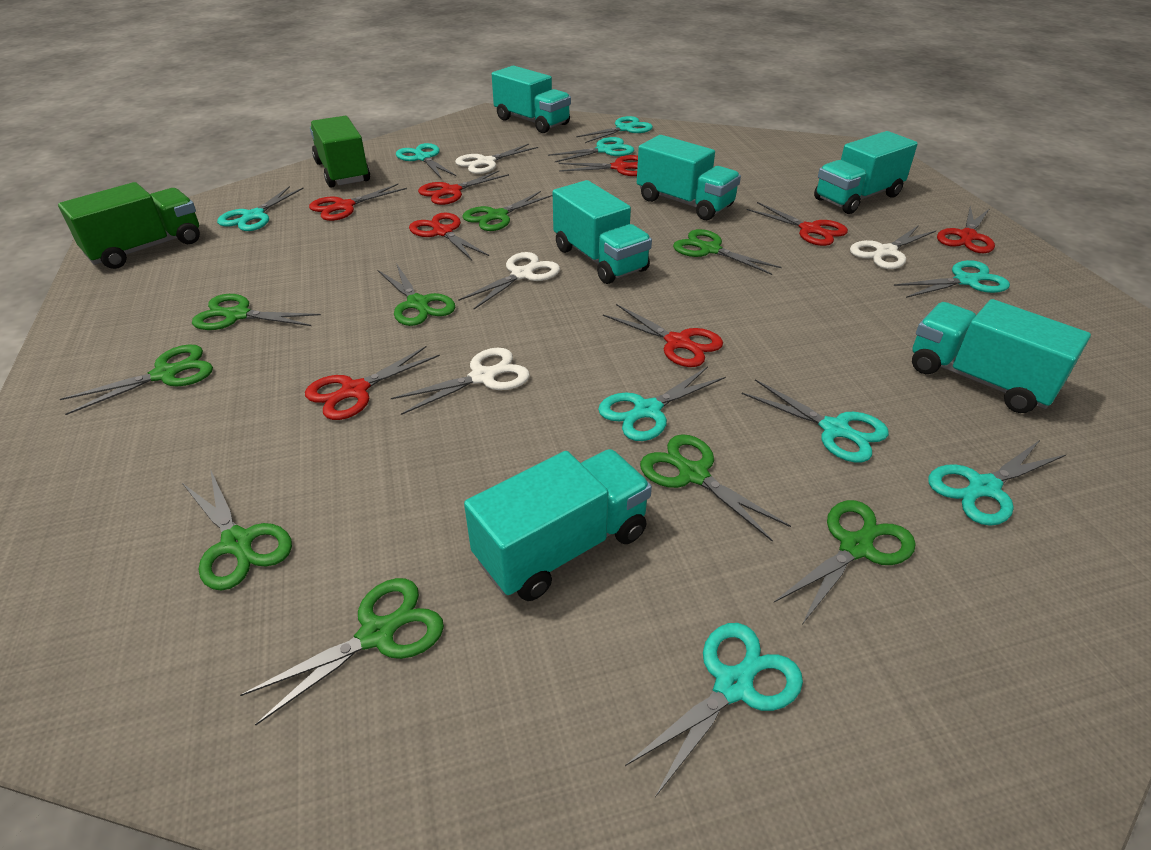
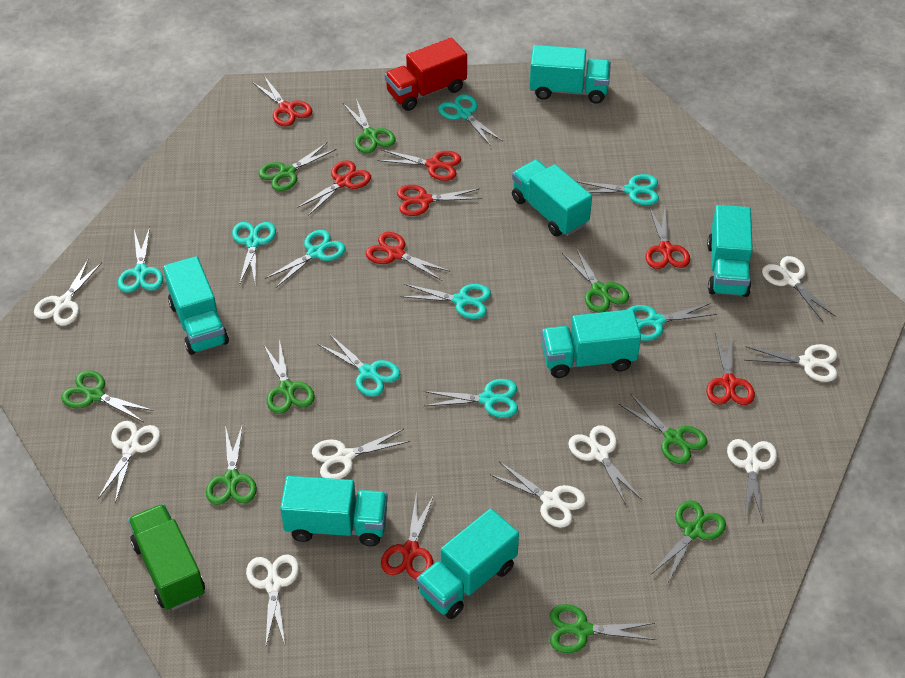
green truck: 2 -> 1
red truck: 0 -> 1
turquoise truck: 6 -> 7
white scissors: 4 -> 9

